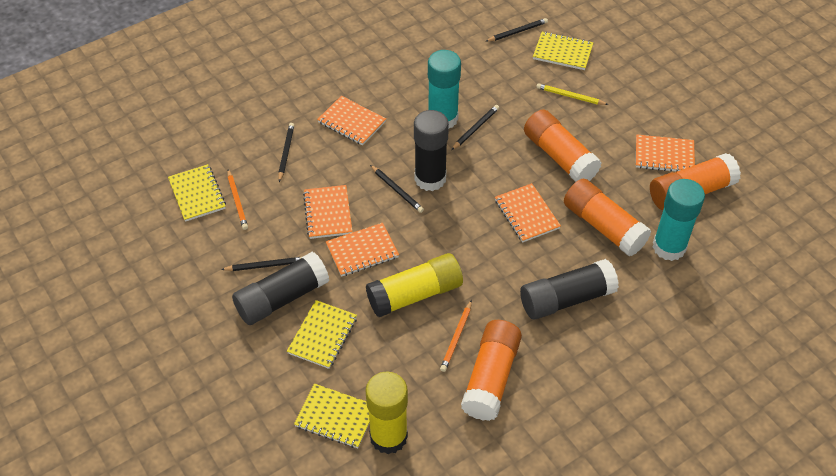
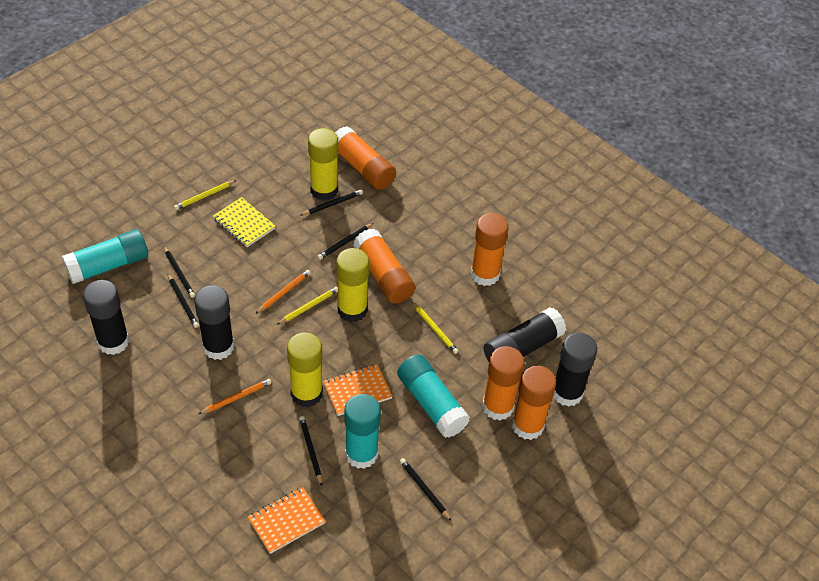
black glue stick: 3 -> 4
black pencil: 5 -> 6
orange glue stick: 4 -> 5
orange notebook: 5 -> 2
turquoise glue stick: 2 -> 3
yellow glue stick: 2 -> 3
yellow notebook: 4 -> 1
yellow pencil: 1 -> 3

